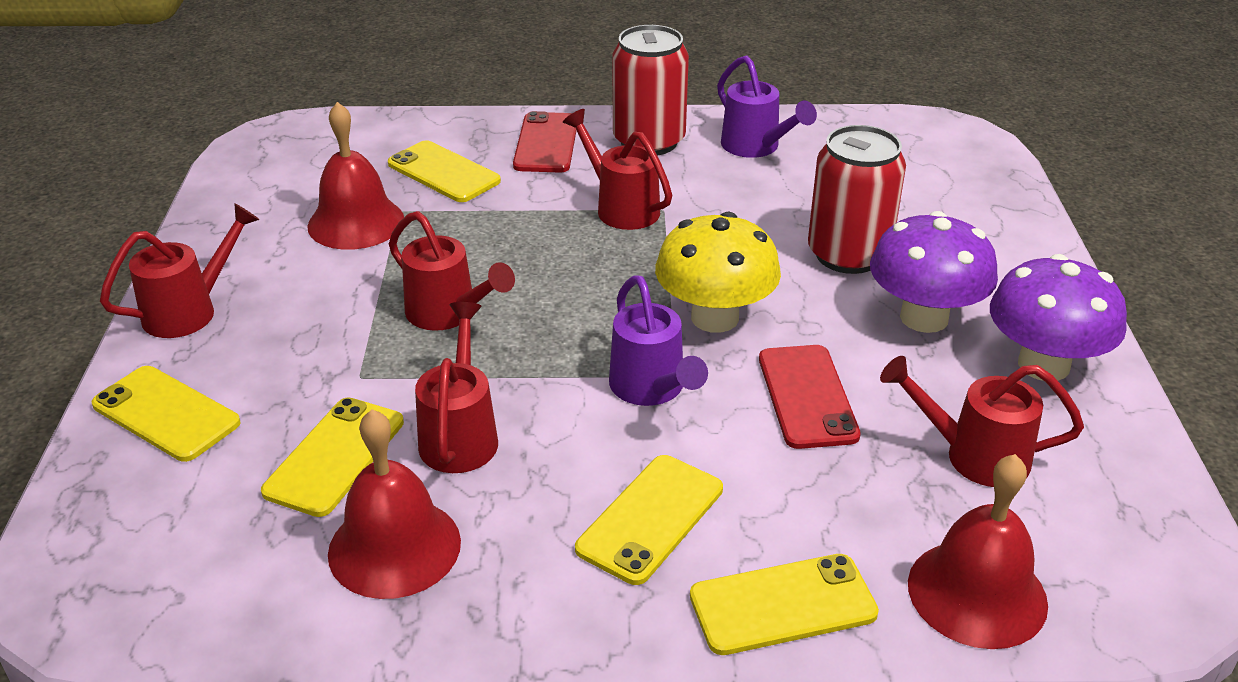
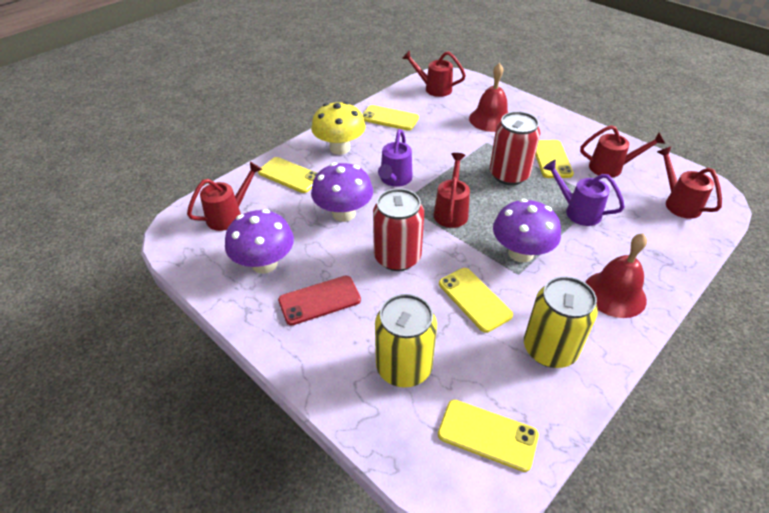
purple mushroom: 2 -> 3
red bell: 3 -> 2
red phone: 2 -> 1
yellow can: 0 -> 2

